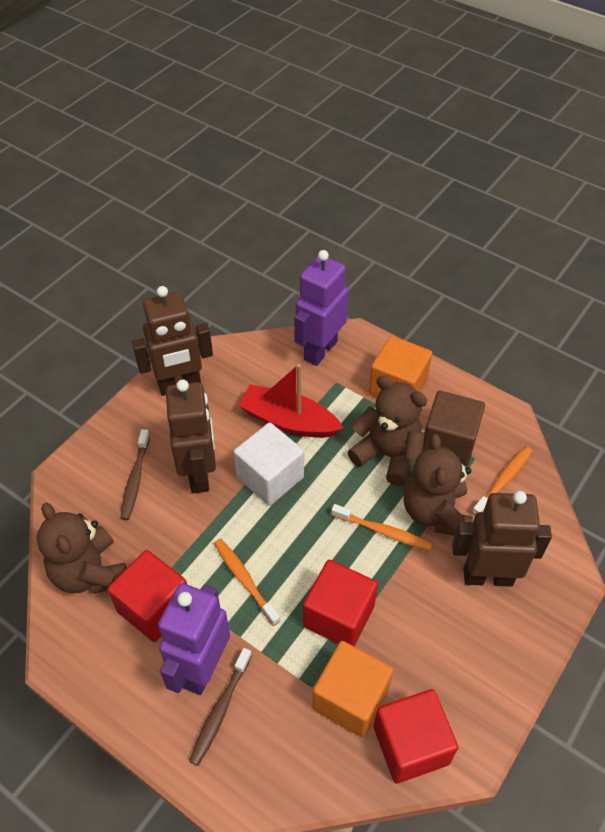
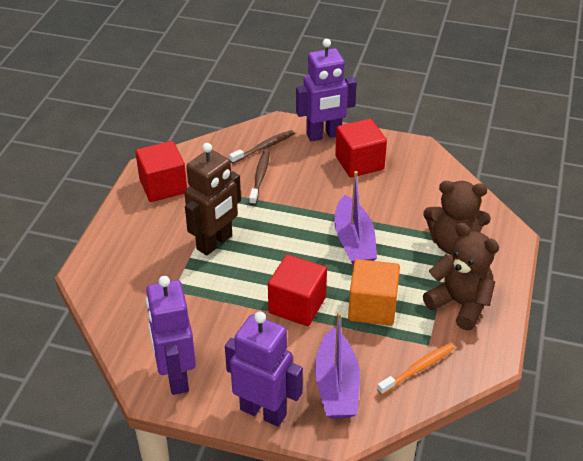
brown cube: 1 -> 0
brown robot: 3 -> 1
brown teddy bear: 3 -> 2
orange cube: 2 -> 1
orange toothbrush: 3 -> 1
purple boat: 0 -> 2
purple robot: 2 -> 3
red boat: 1 -> 0
white cube: 1 -> 0

